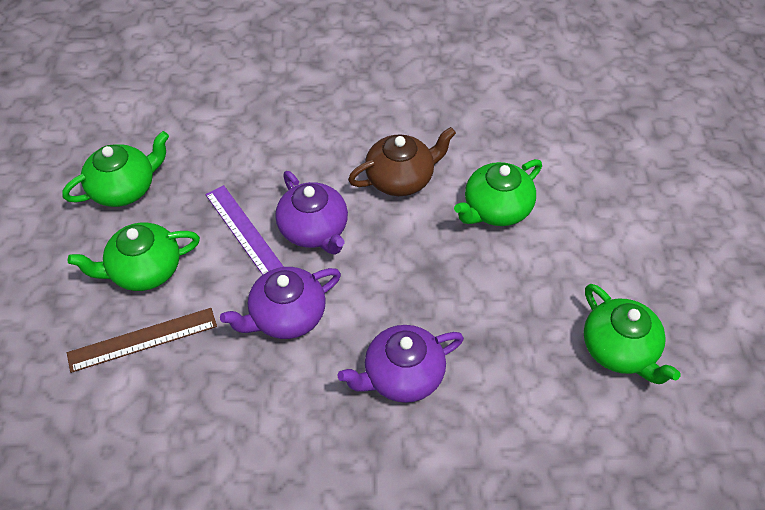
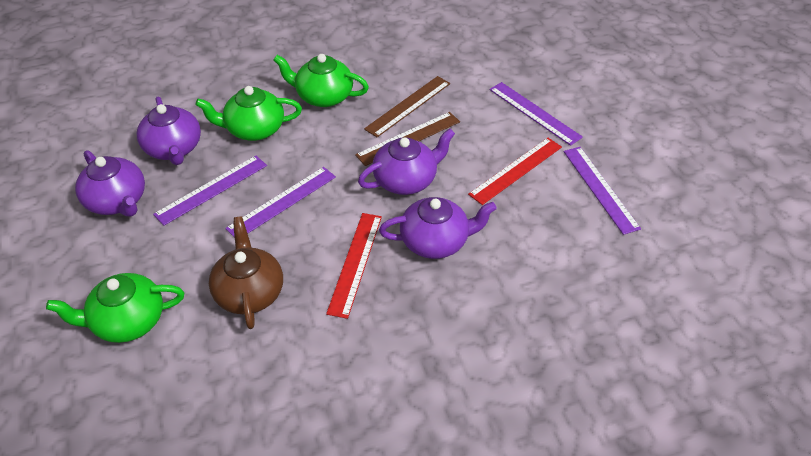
brown ruler: 1 -> 2
green teapot: 4 -> 3
purple ruler: 1 -> 4
purple teapot: 3 -> 4
red ruler: 0 -> 2

